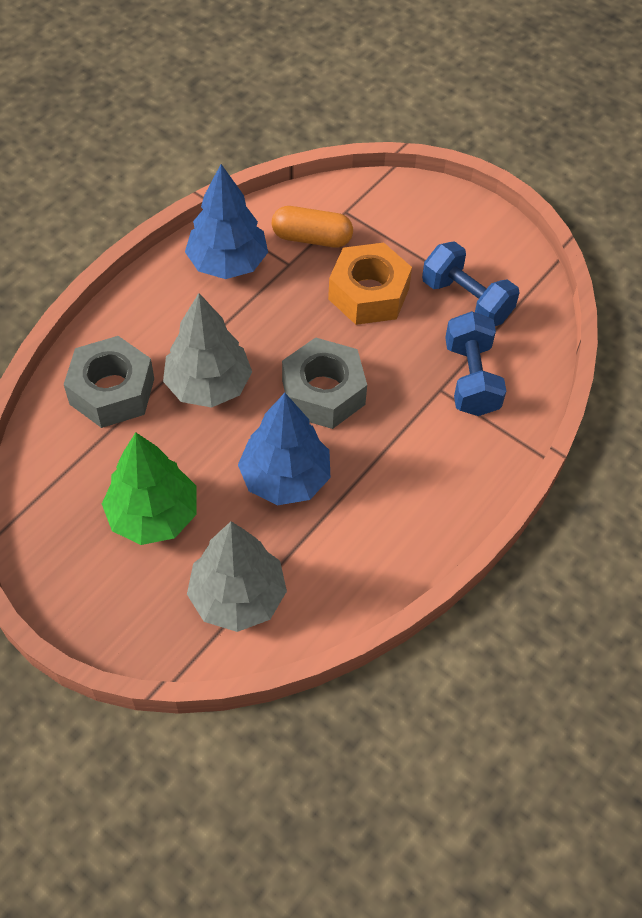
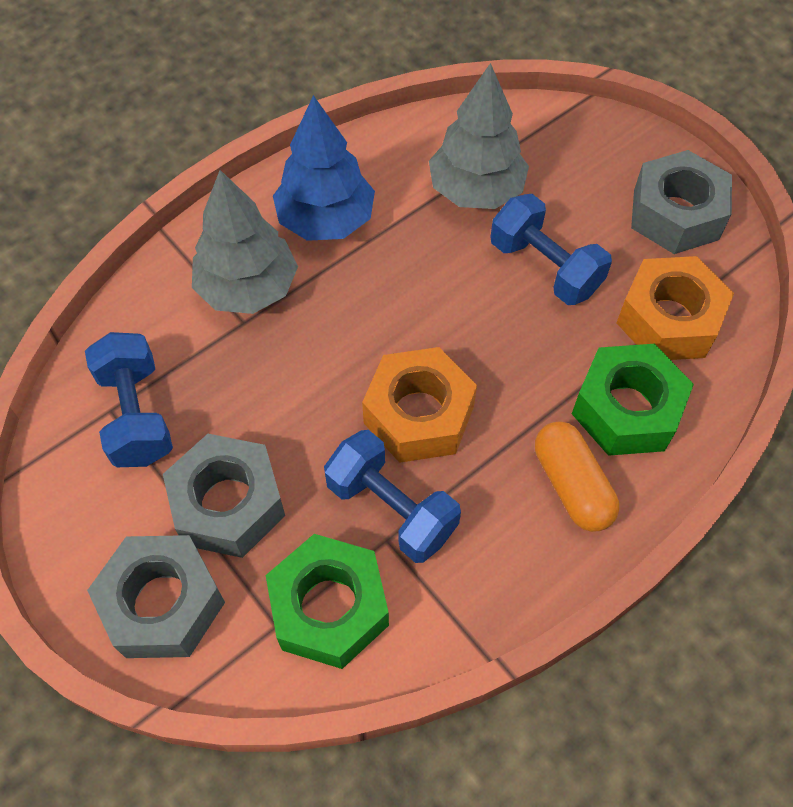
blue dumbbell: 2 -> 3
blue tree: 2 -> 1
green nut: 0 -> 2
green tree: 1 -> 0
grey nut: 2 -> 3
orange nut: 1 -> 2

